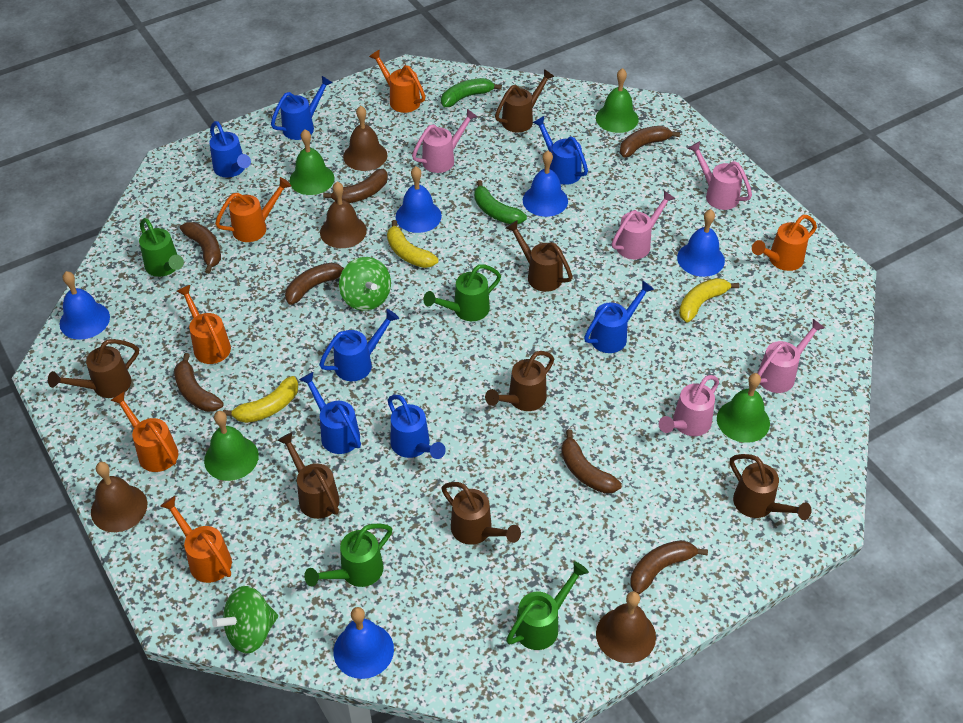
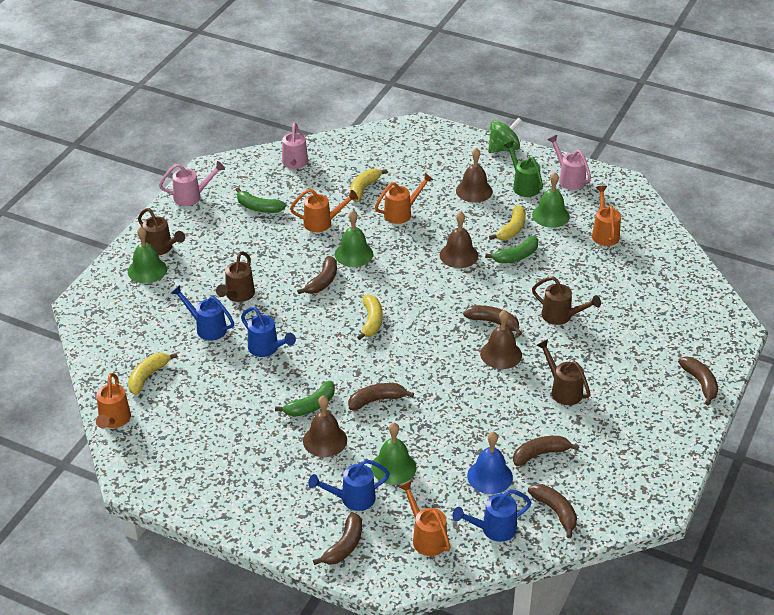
blue bell: 5 -> 1
blue watering can: 7 -> 4
brown watering can: 7 -> 4
green banana: 2 -> 3
green spinning top: 2 -> 1
green watering can: 4 -> 1
orange watering can: 6 -> 5
pink watering can: 5 -> 3
yellow banana: 3 -> 4

